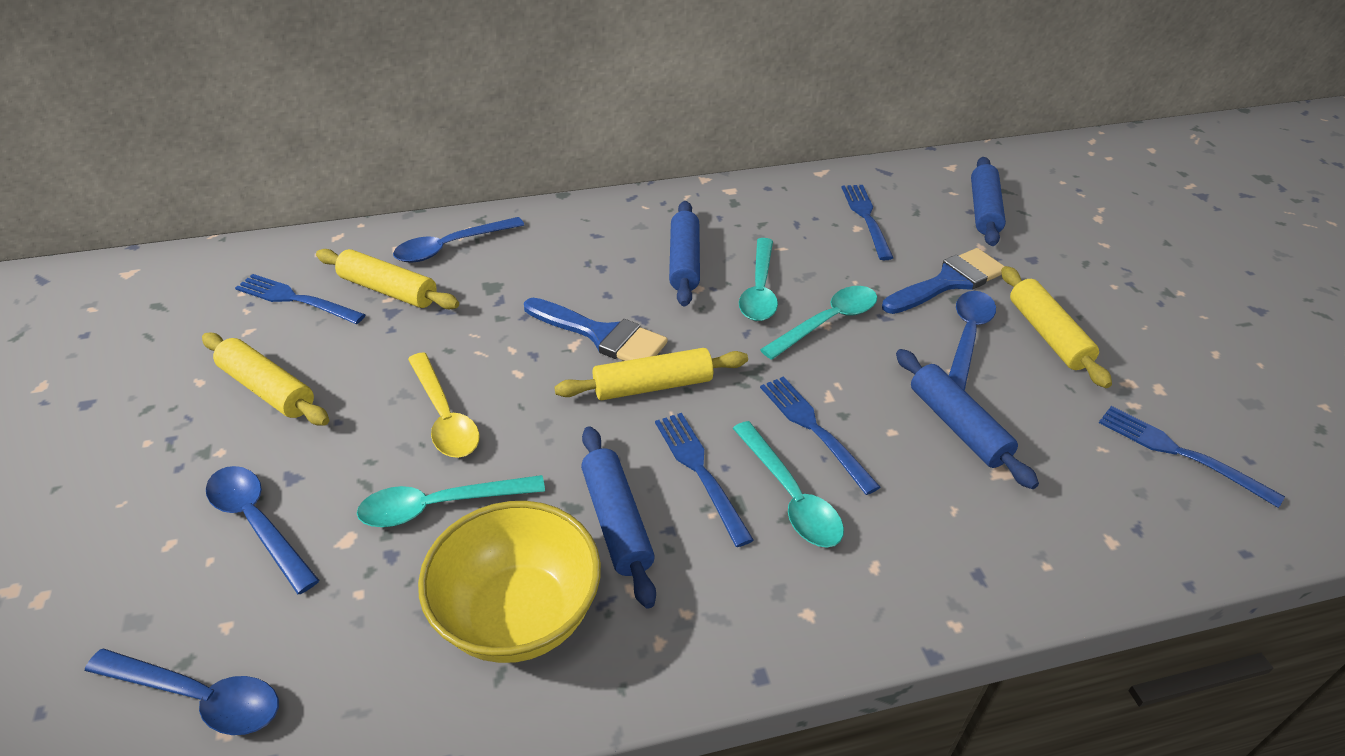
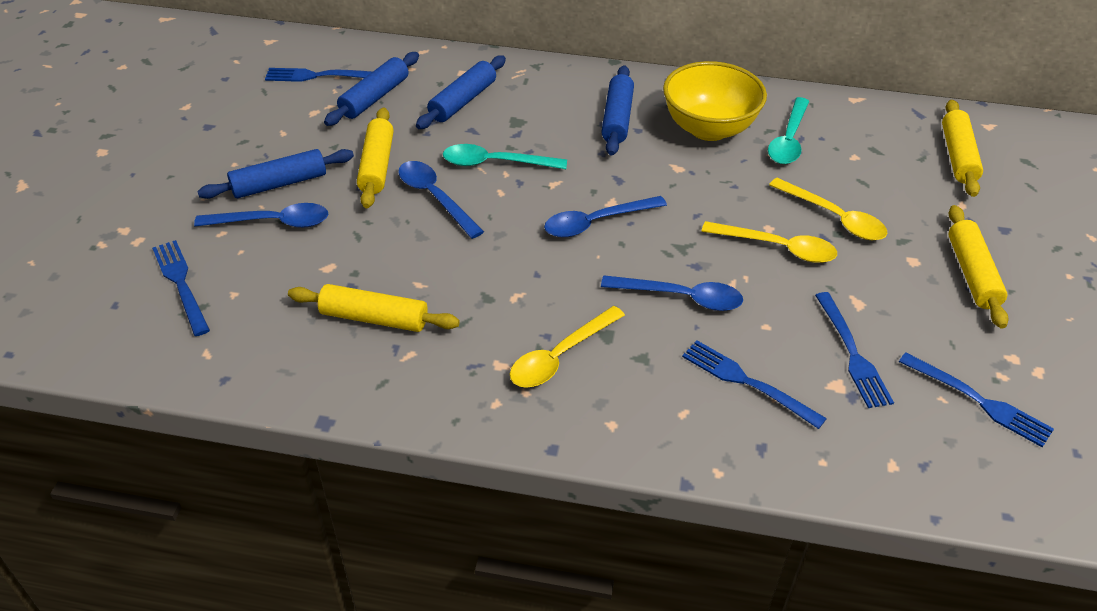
blue brush: 2 -> 0
turquoise spoon: 4 -> 2
yellow spoon: 1 -> 3

